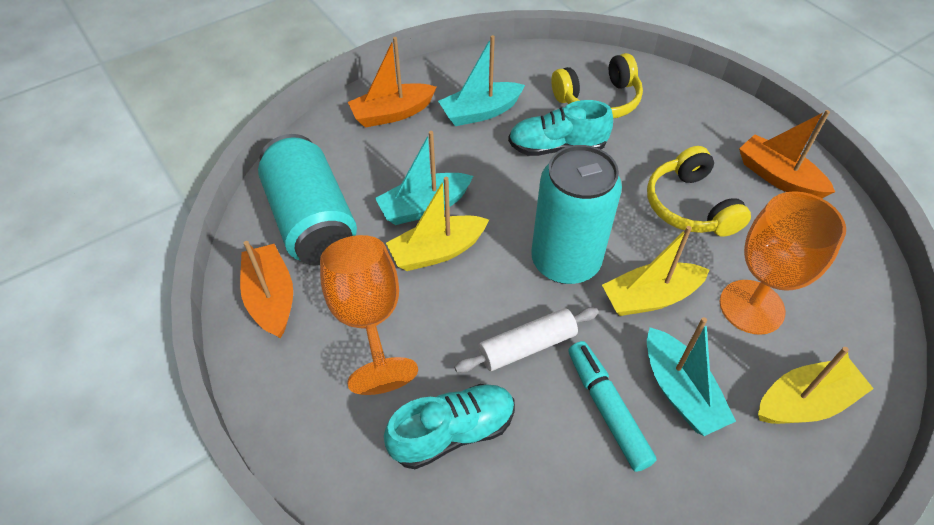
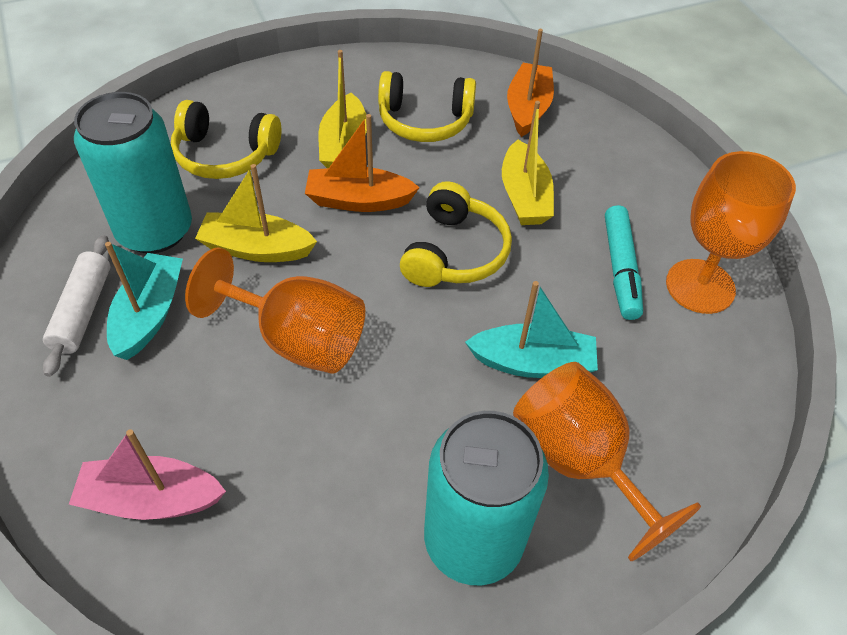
orange boat: 3 -> 2
orange goblet: 2 -> 3
pink boat: 0 -> 1
turquoise boat: 3 -> 2
turquoise shoe: 2 -> 0
yellow headphones: 2 -> 3

